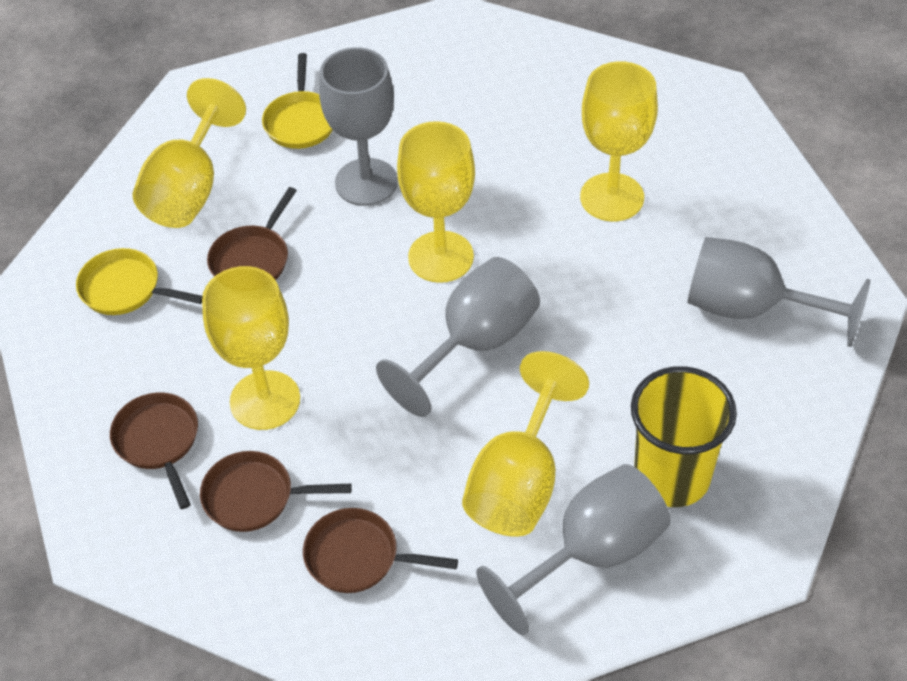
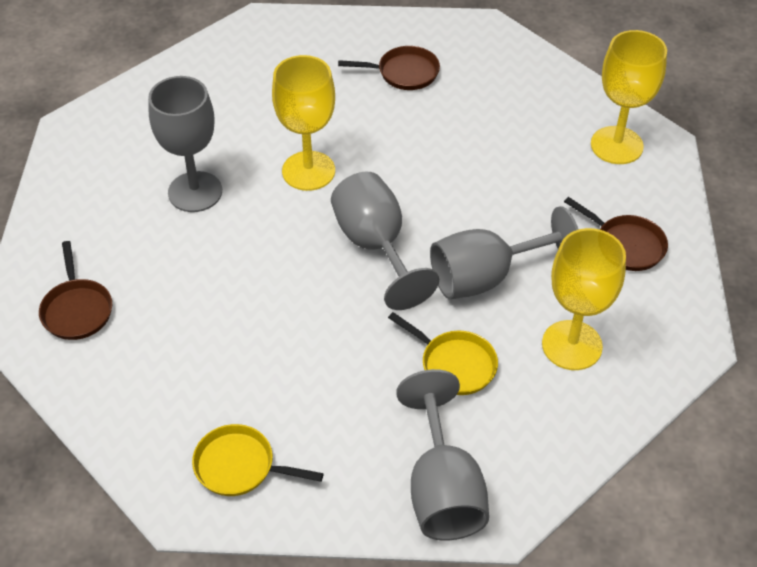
brown pan: 4 -> 3
yellow cup: 1 -> 0
yellow goblet: 5 -> 3

